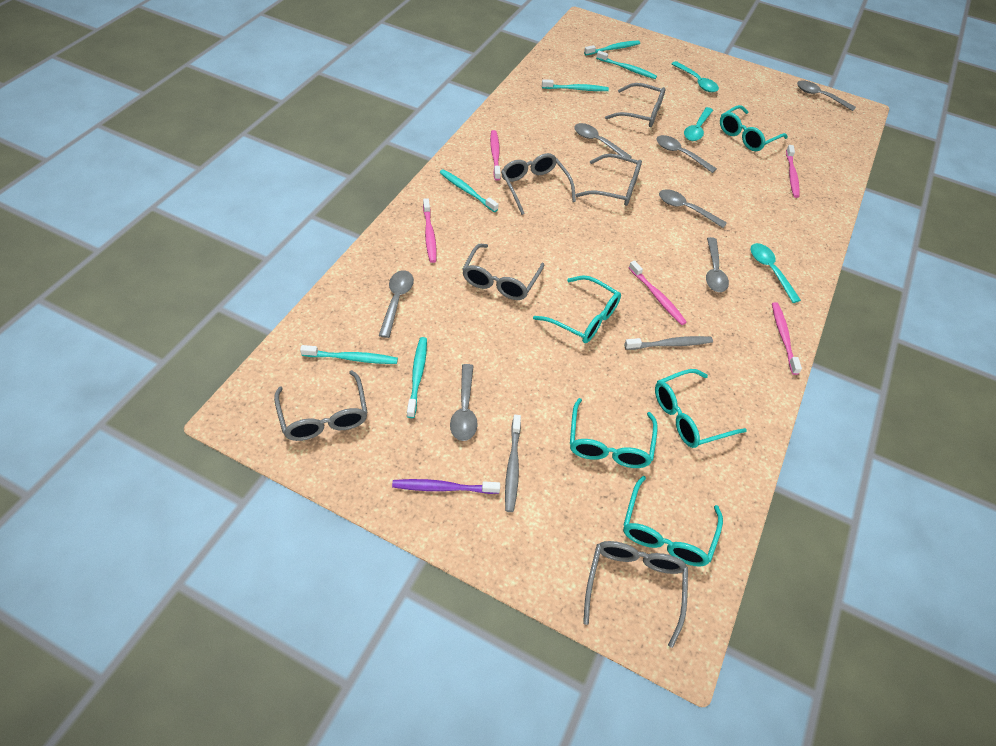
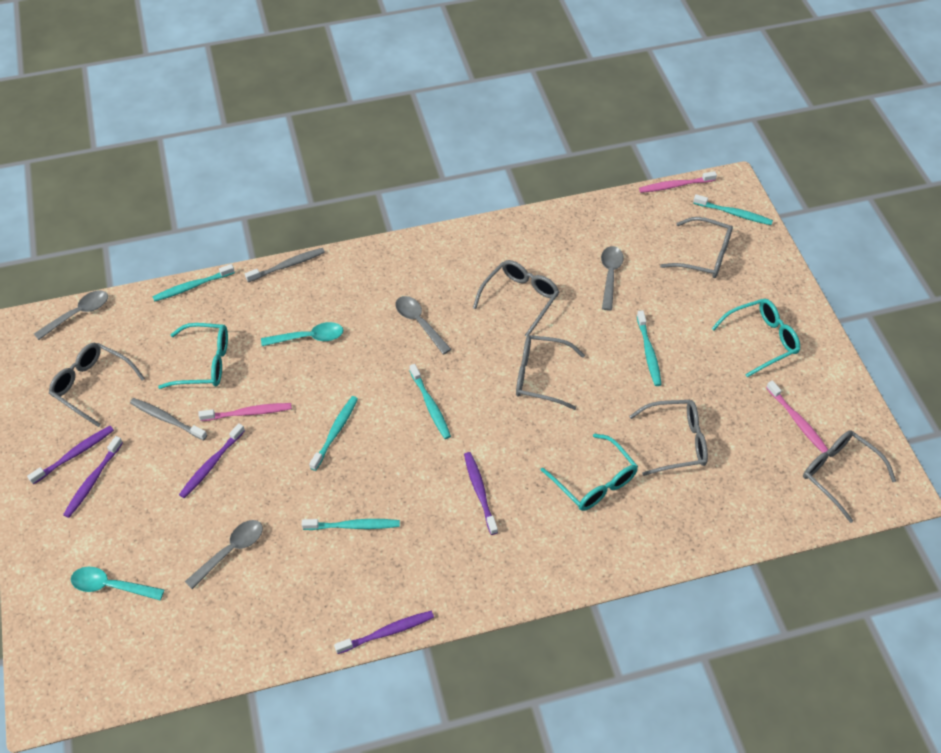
grey spoon: 7 -> 4
pink toothbrush: 5 -> 3
purple toothbrush: 1 -> 5
turquoise glasses: 5 -> 3
turquoise spoon: 3 -> 2

